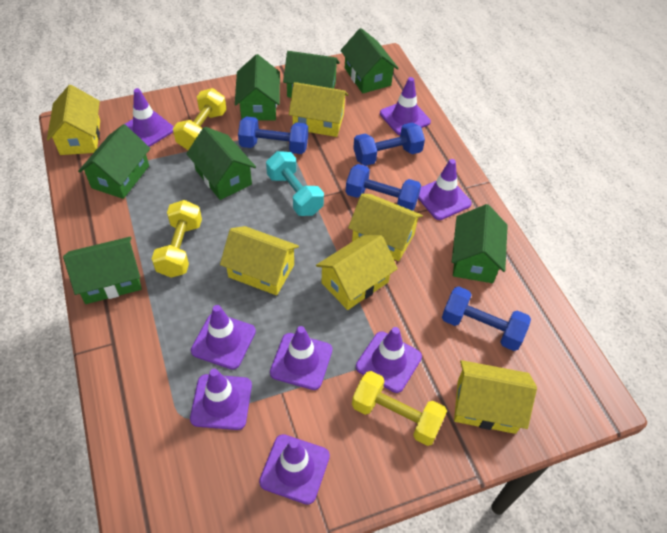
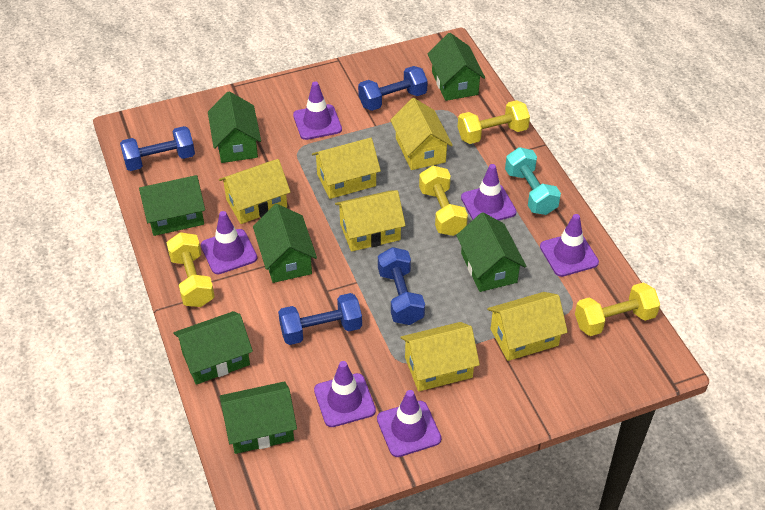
purple traffic cone: 8 -> 6
yellow dumbbell: 3 -> 4

